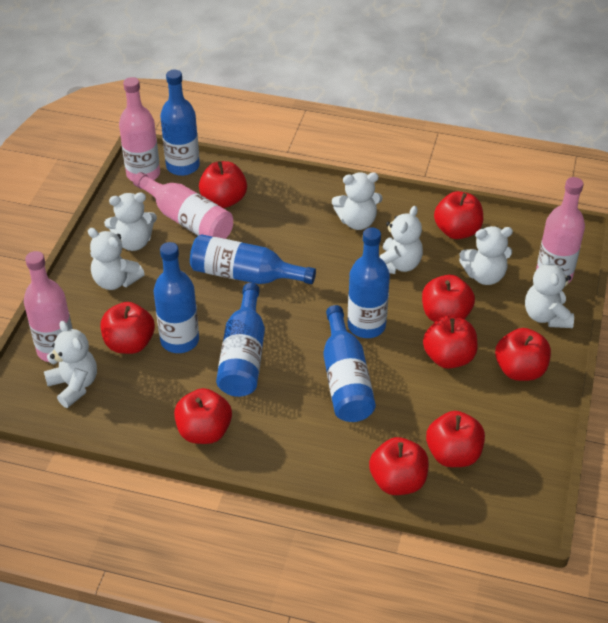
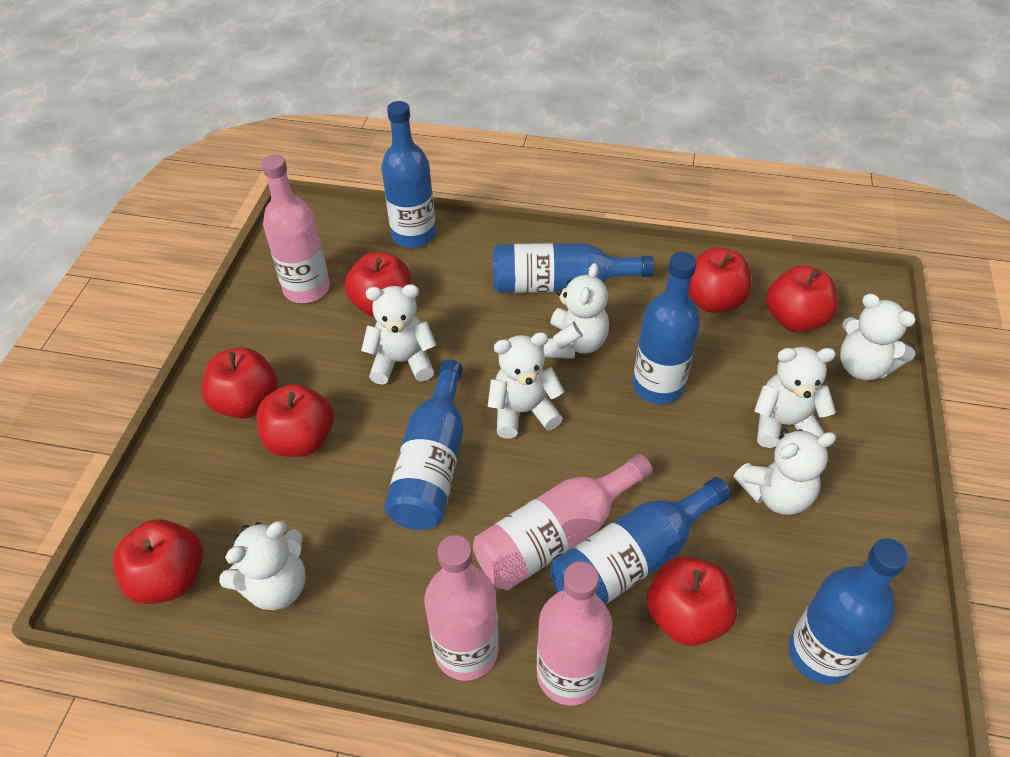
red apple: 9 -> 7

